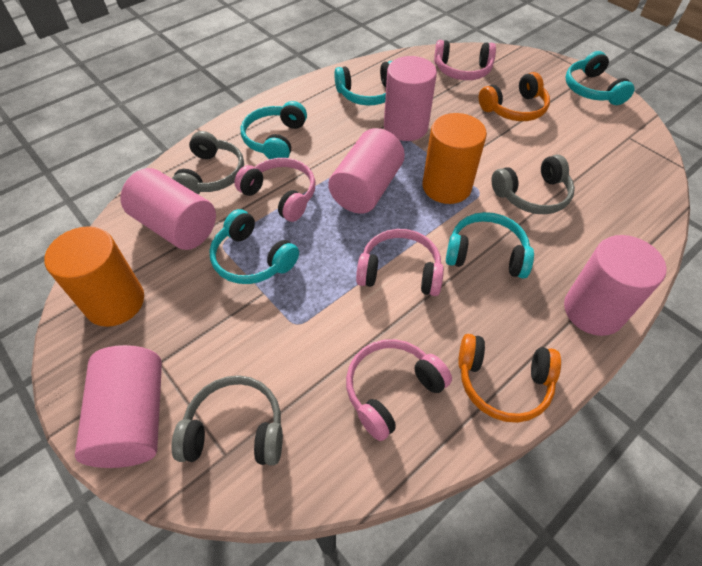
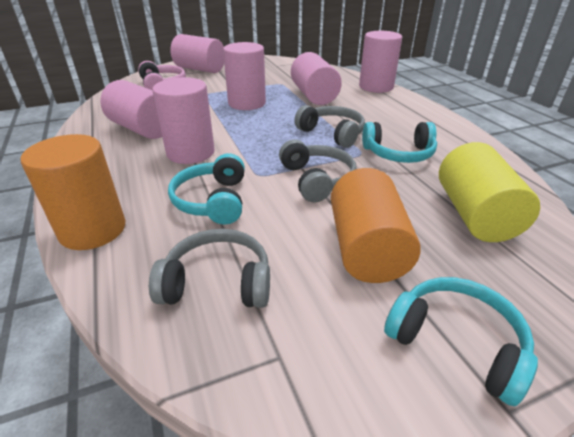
orange headphones: 2 -> 0
pink cylinder: 5 -> 6
pink headphones: 4 -> 1
turquoise headphones: 5 -> 3
yellow cylinder: 0 -> 1

